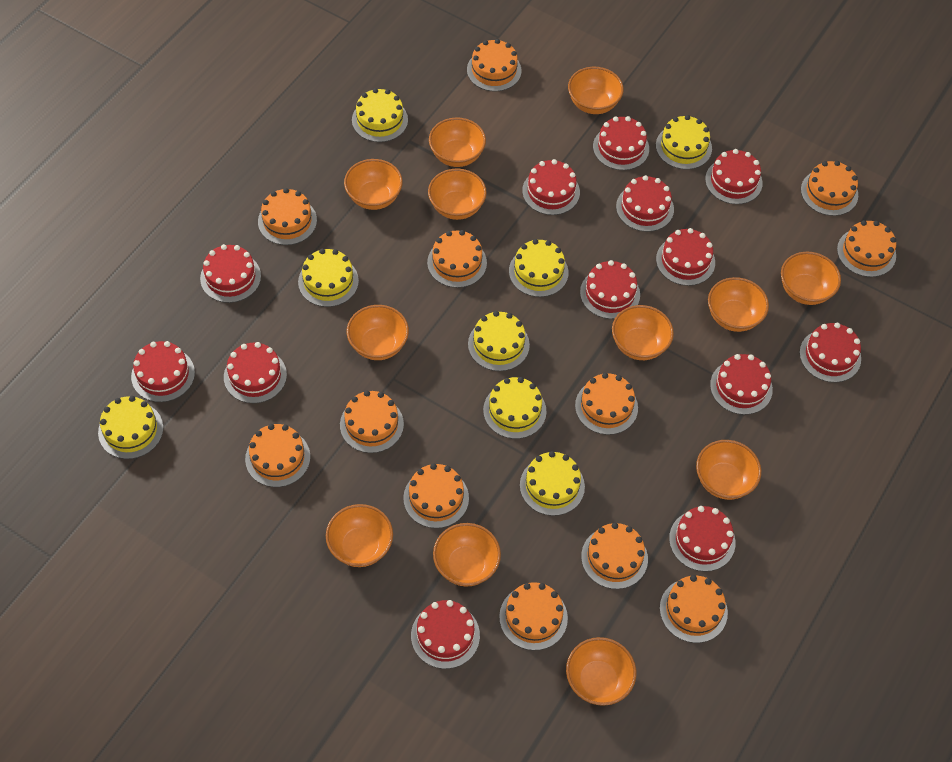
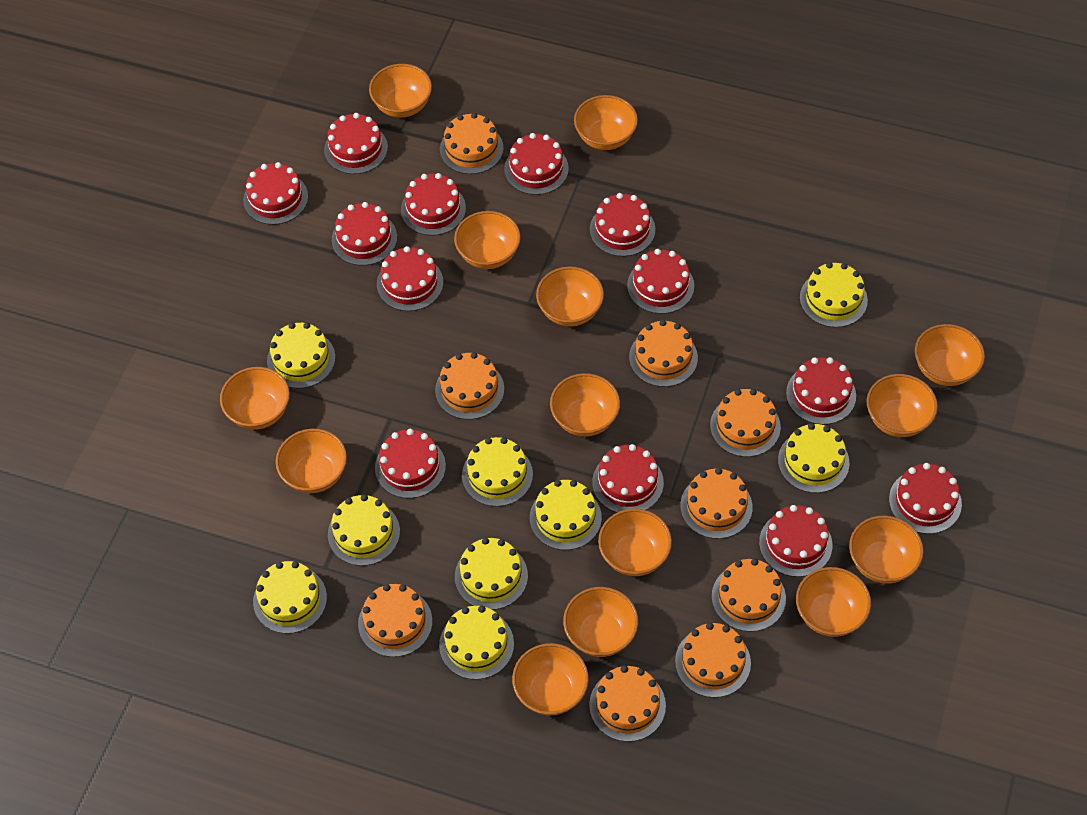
orange bowl: 12 -> 14
orange cake: 12 -> 9
yellow cake: 8 -> 9

